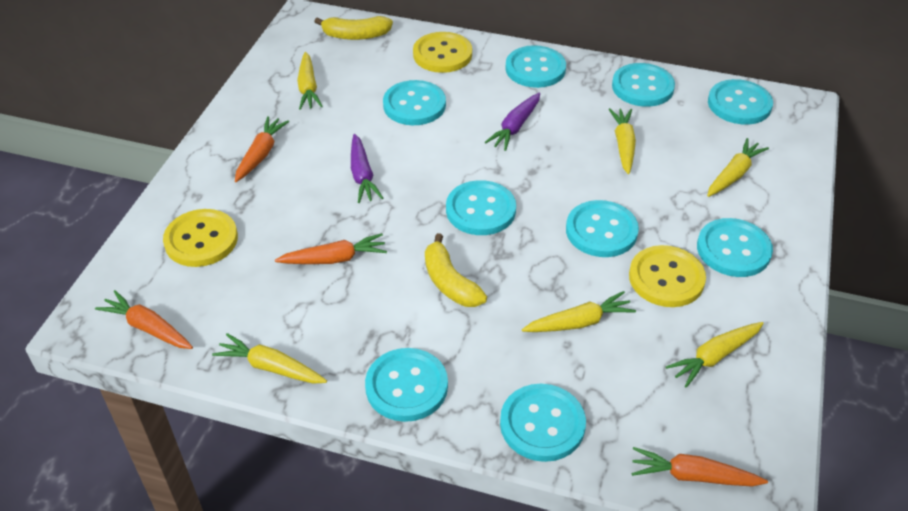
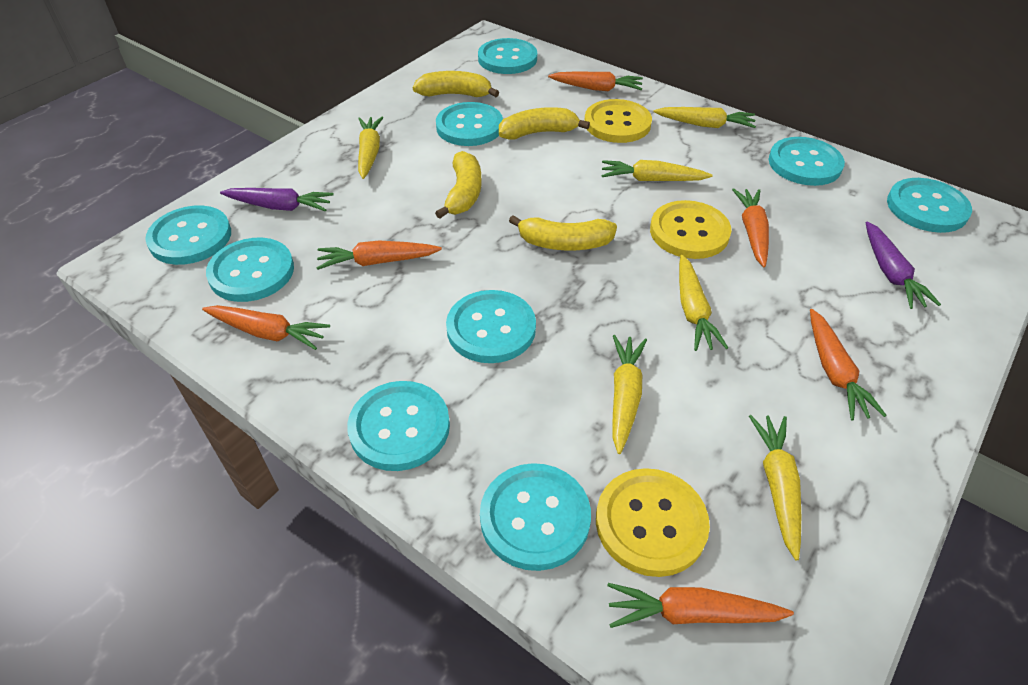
orange carrot: 4 -> 6
yellow banana: 2 -> 4

